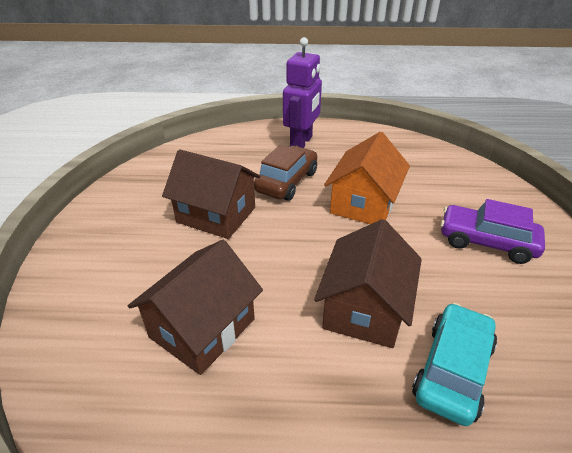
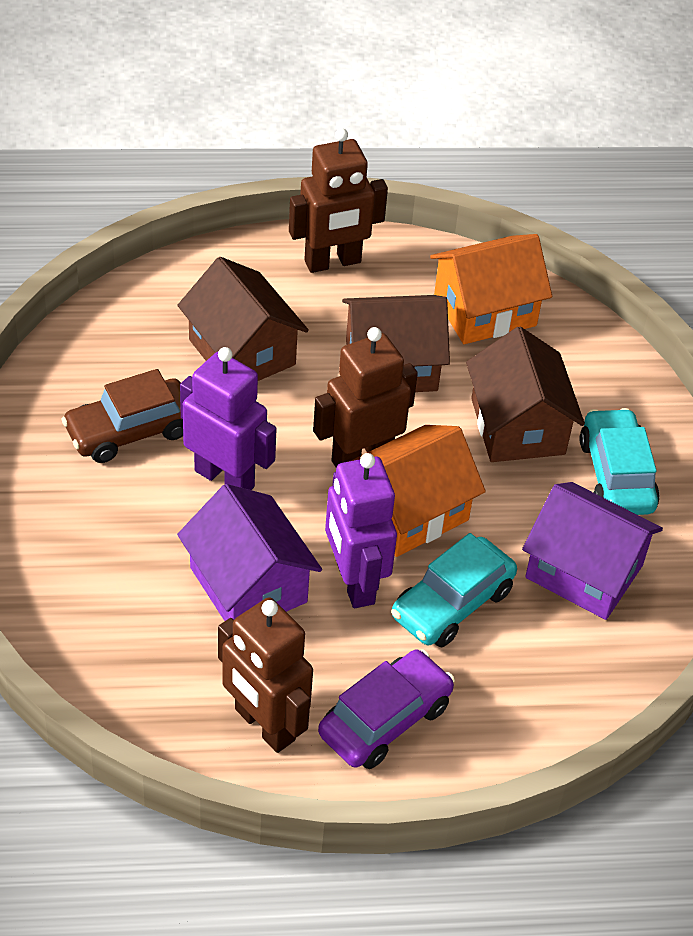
brown robot: 0 -> 3
orange house: 1 -> 2
purple house: 0 -> 2
purple robot: 1 -> 2
turquoise car: 1 -> 2

